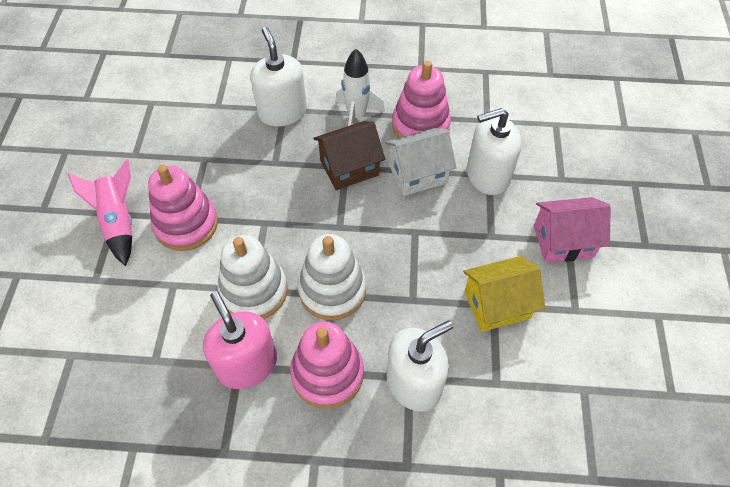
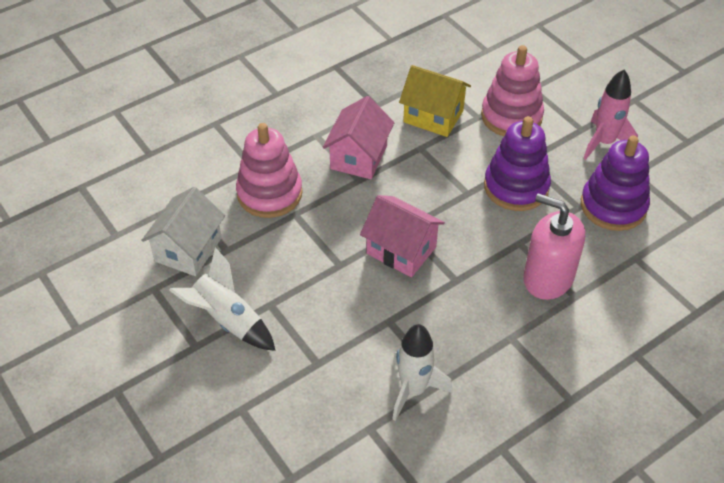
brown house: 1 -> 0
pink house: 1 -> 2
pink stacking toy: 3 -> 2
purple stacking toy: 0 -> 2
white rocket: 1 -> 2
white soap dispenser: 3 -> 0
white stacking toy: 2 -> 0

